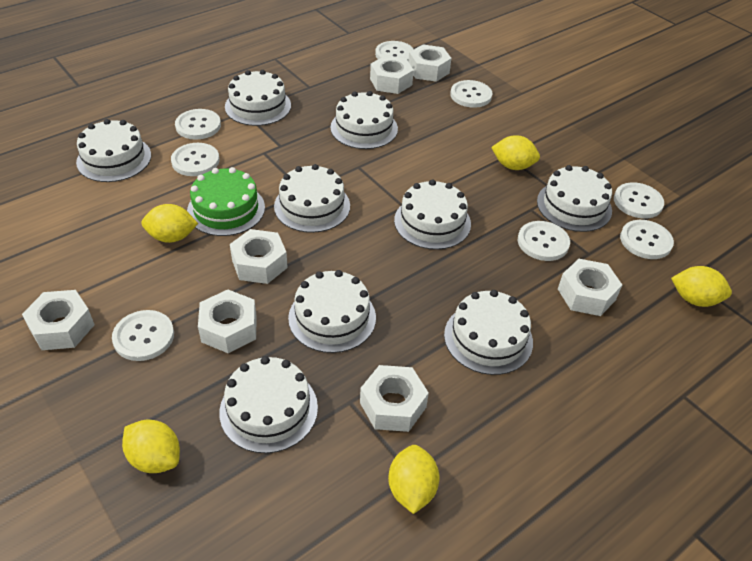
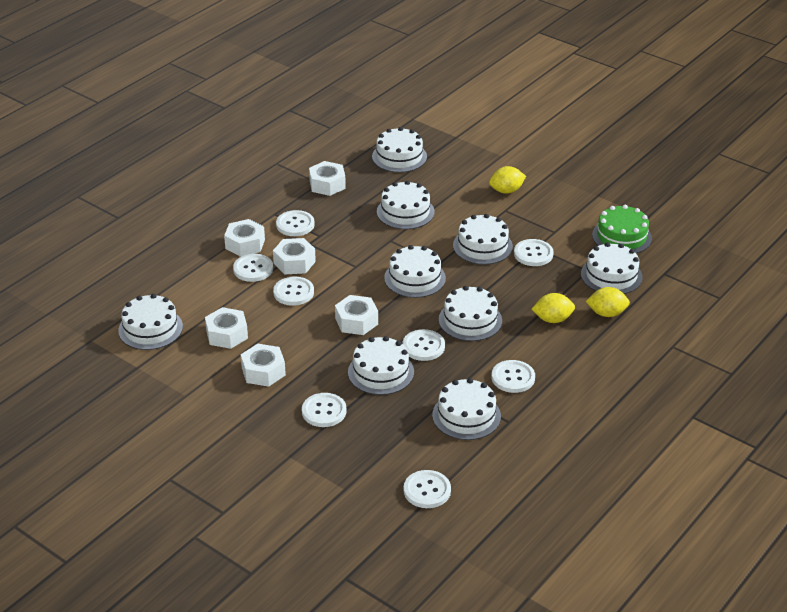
white nut: 7 -> 6
yellow lemon: 5 -> 3

